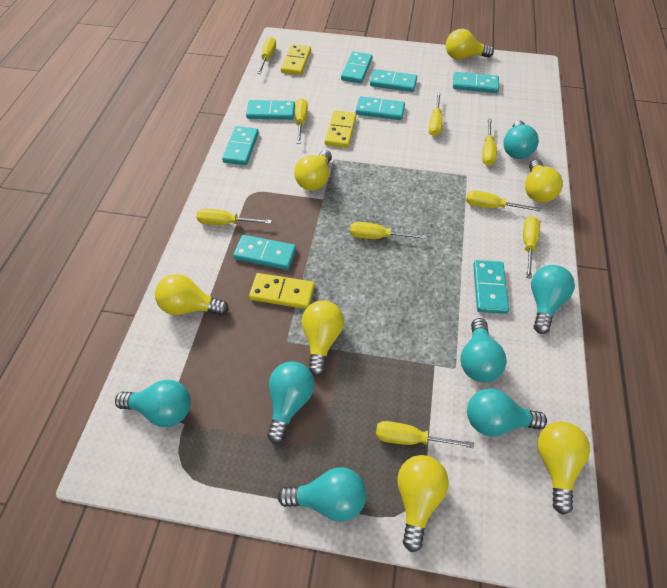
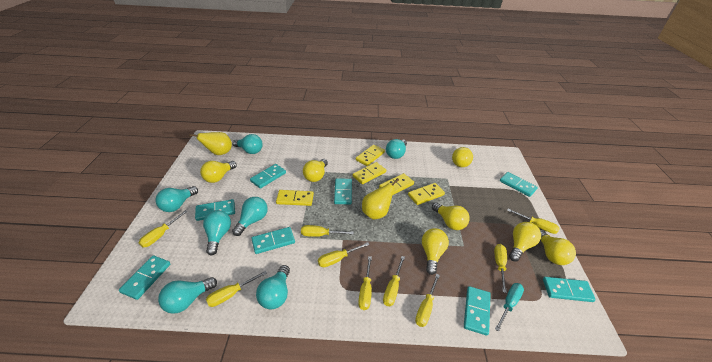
turquoise screwdriver: 0 -> 1
yellow domino: 3 -> 5
yellow pear: 0 -> 2

